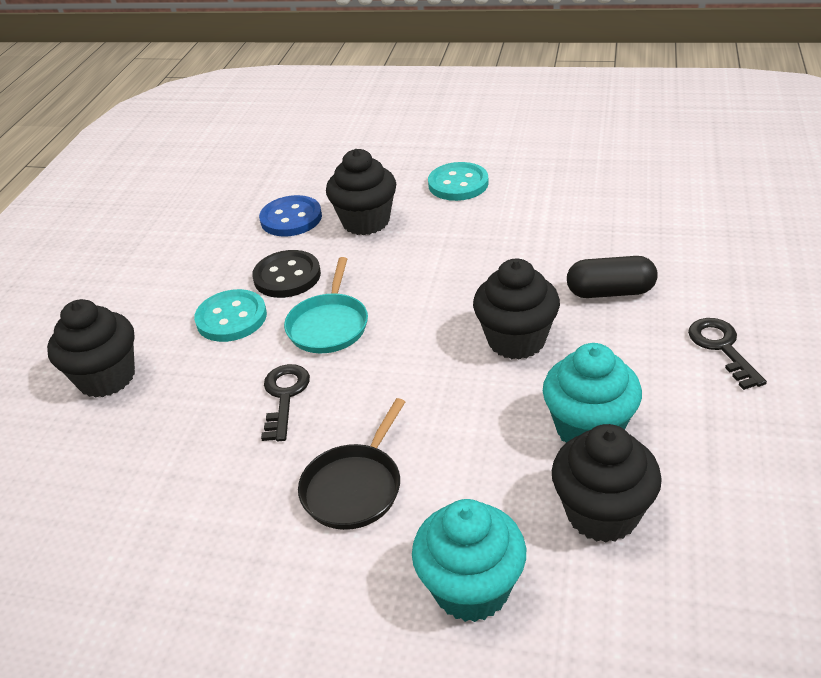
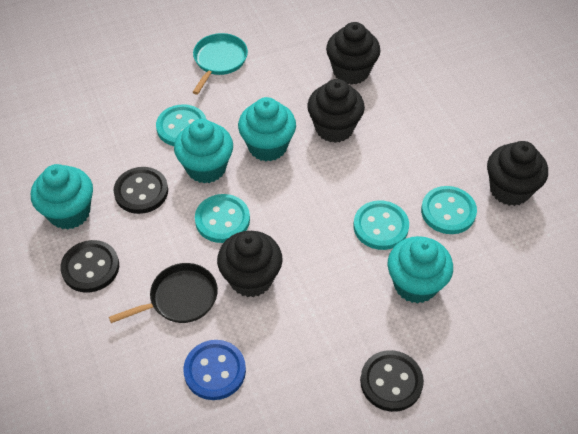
black button: 1 -> 3
black capsule: 1 -> 0
black key: 2 -> 0
turquoise button: 2 -> 4
turquoise cupcake: 2 -> 4

